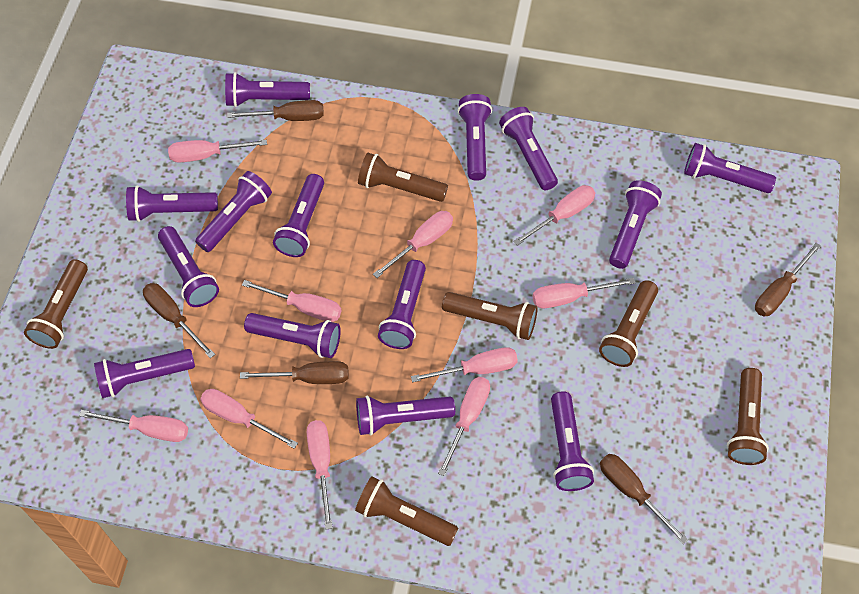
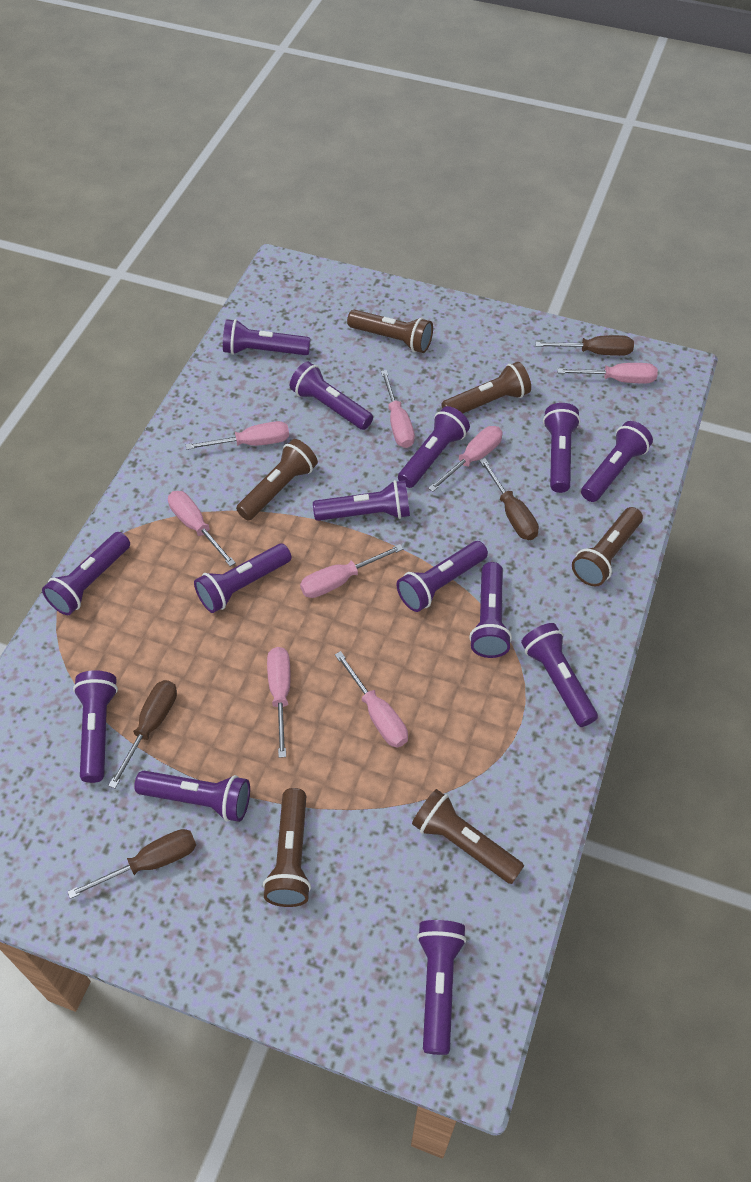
brown screwdriver: 5 -> 4
pink screwdriver: 10 -> 8

